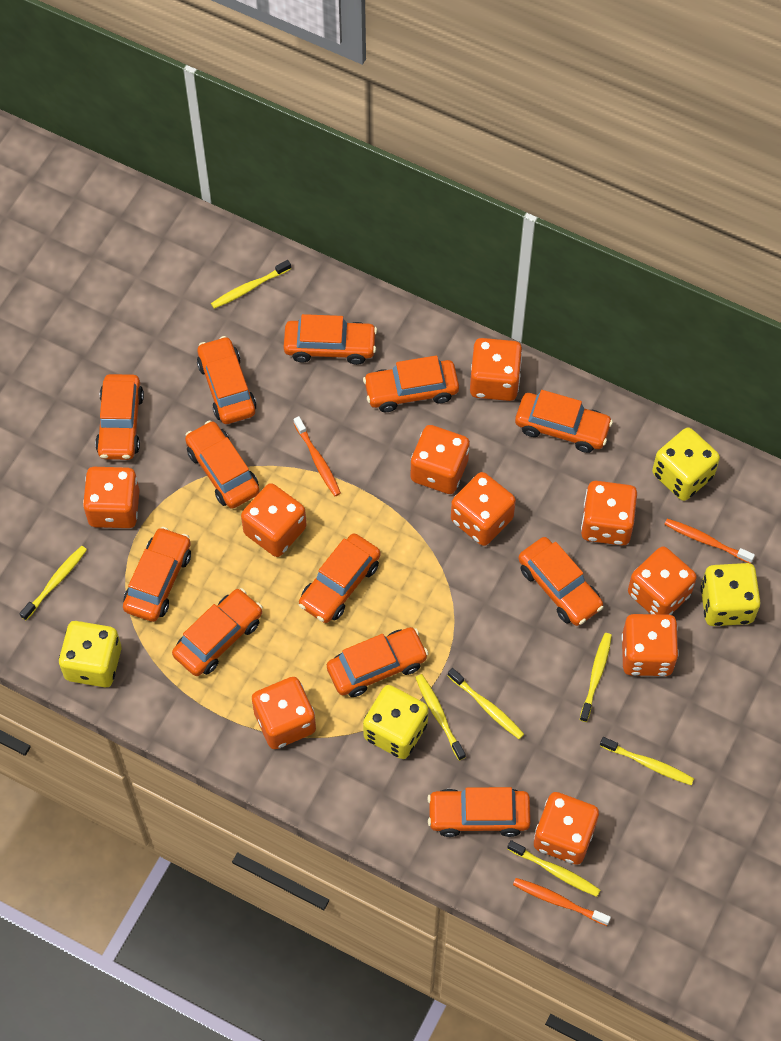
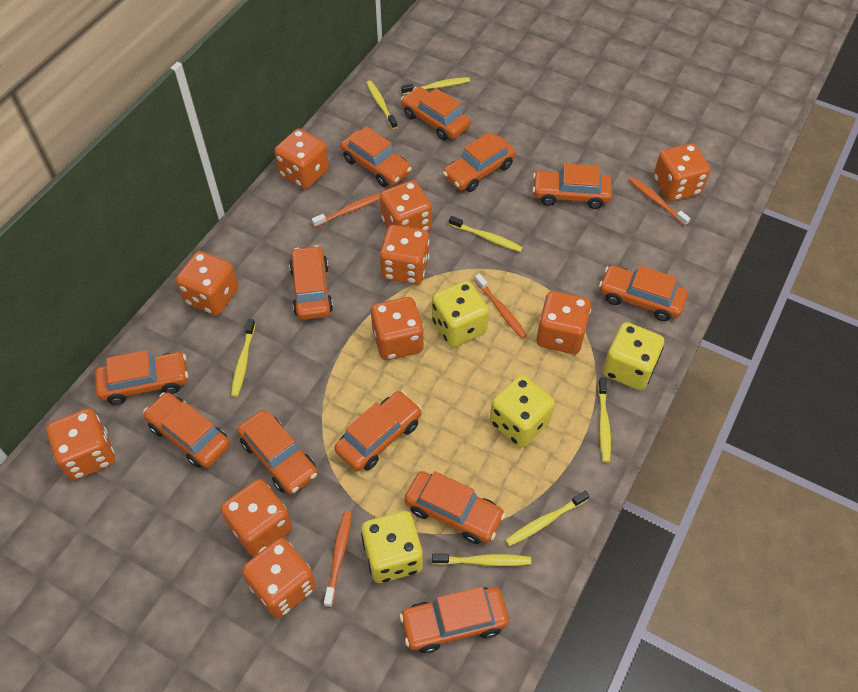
orange toothbrush: 3 -> 4

